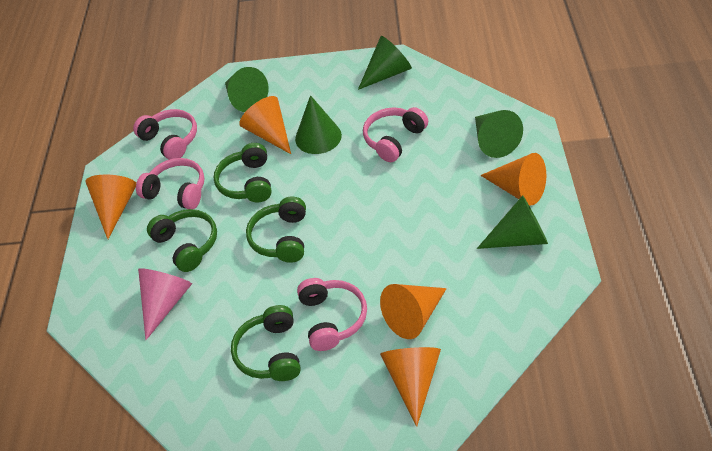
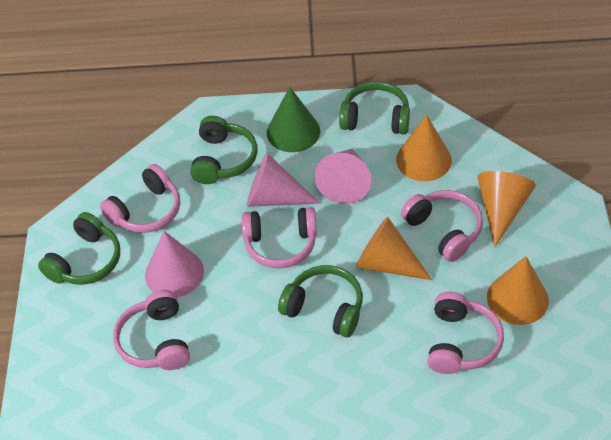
green cone: 5 -> 1
orange cone: 5 -> 4
pink cone: 1 -> 3
pink headphones: 4 -> 5

